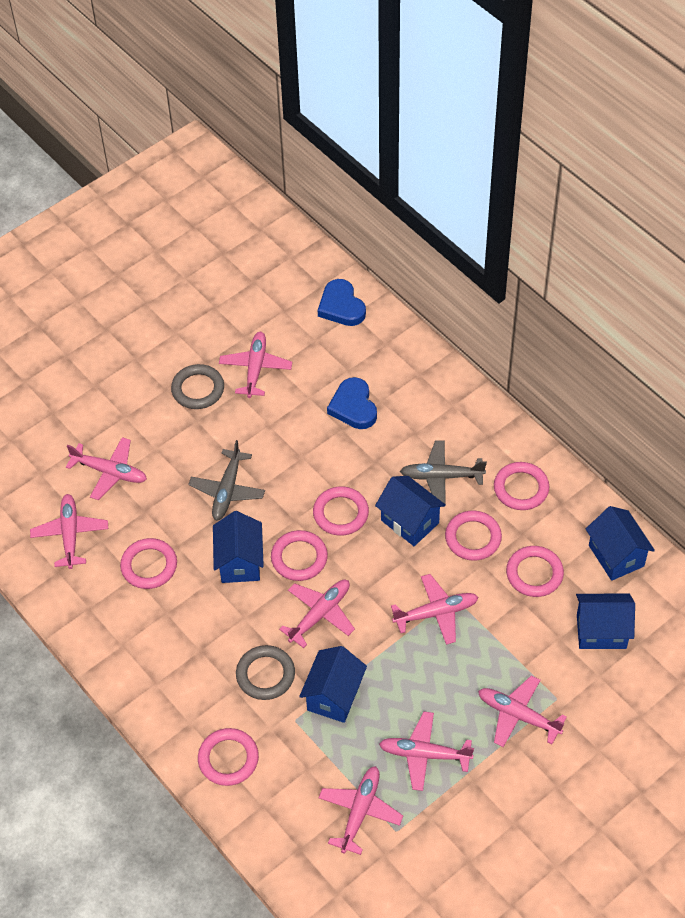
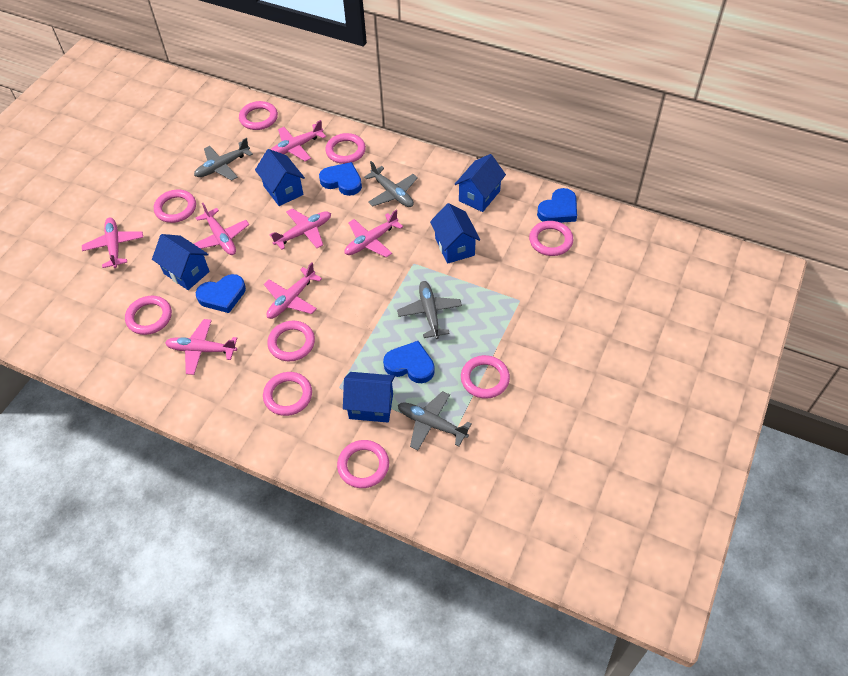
blue heart: 2 -> 4
grey plane: 2 -> 4
grey ring: 2 -> 0
pink plane: 8 -> 7
pink ring: 7 -> 9

